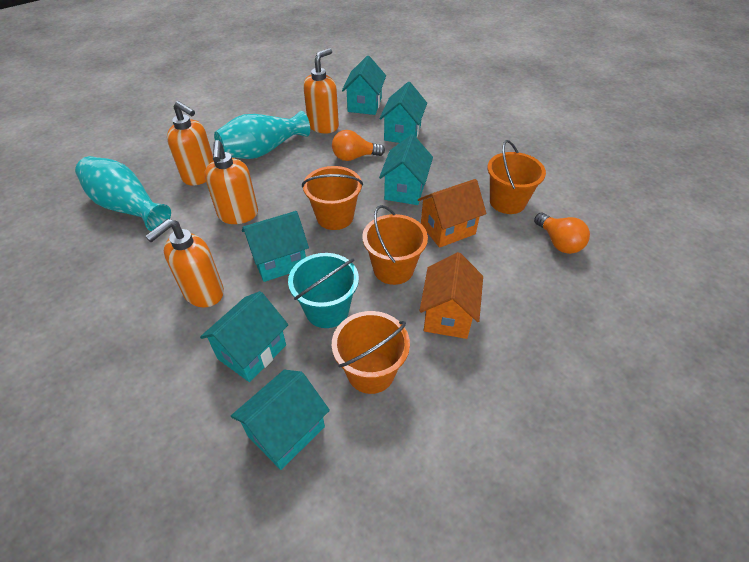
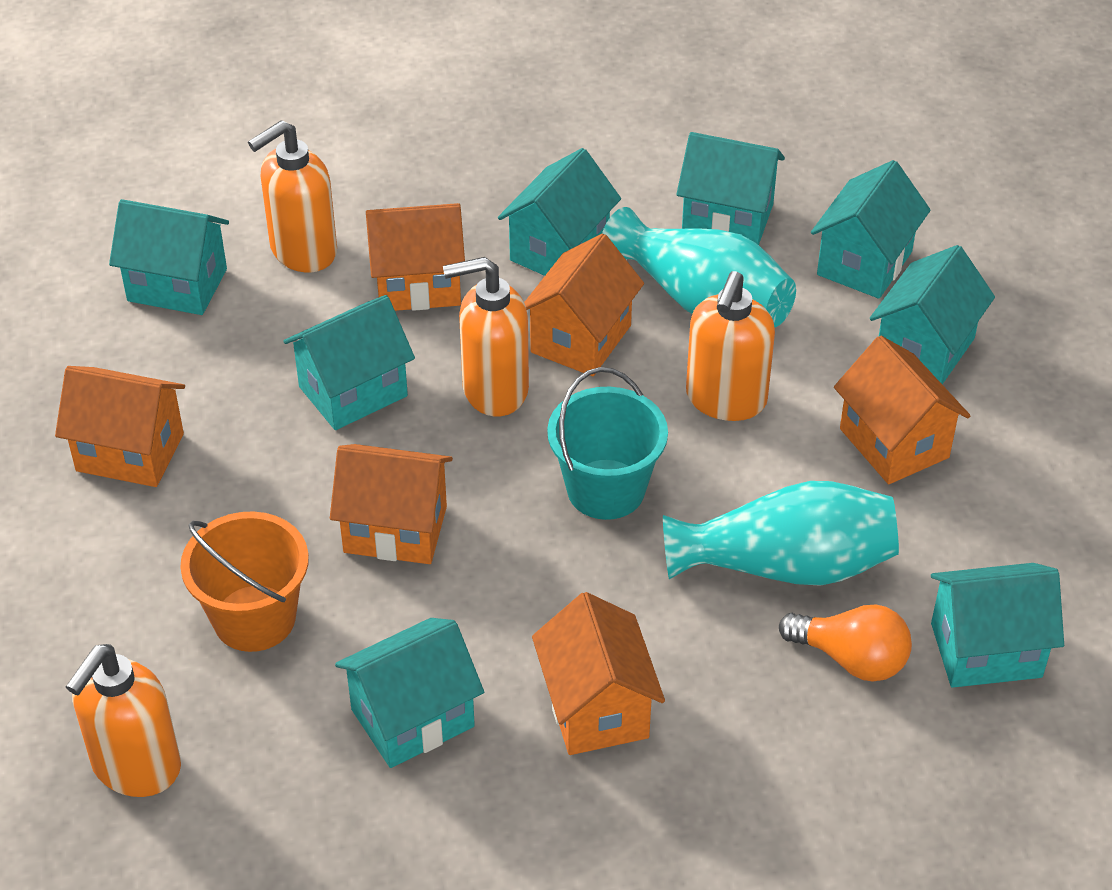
orange bucket: 4 -> 1
orange house: 2 -> 6
orange light bulb: 2 -> 1
turquoise house: 6 -> 8

